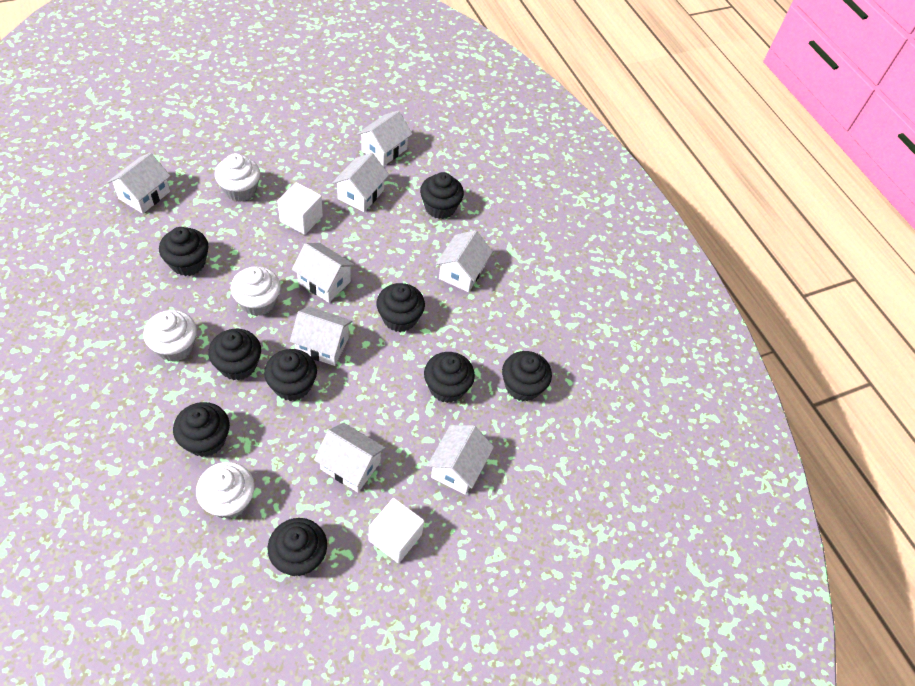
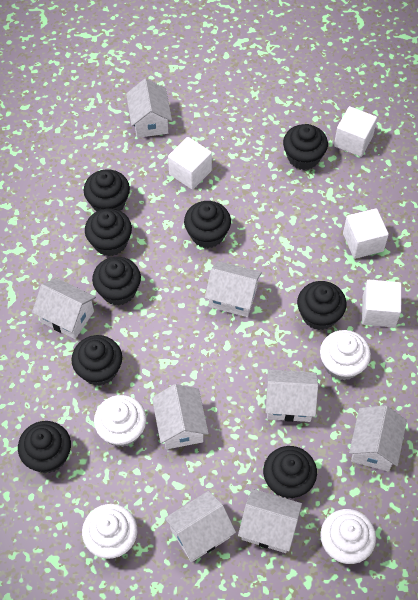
white cube: 2 -> 4

